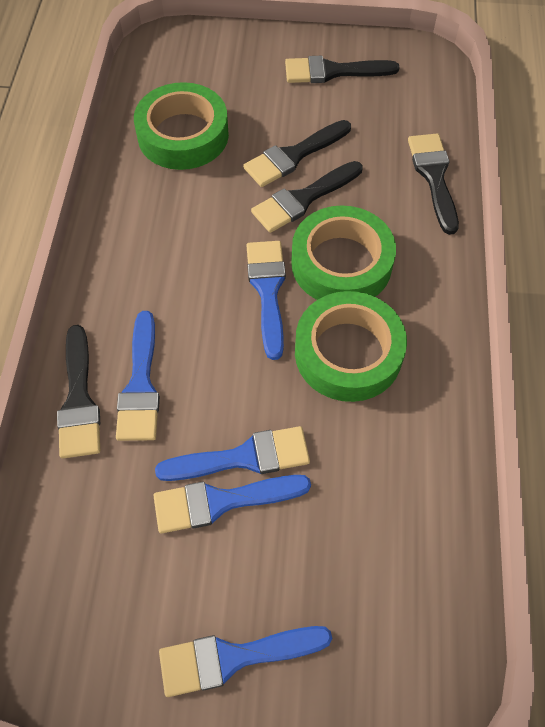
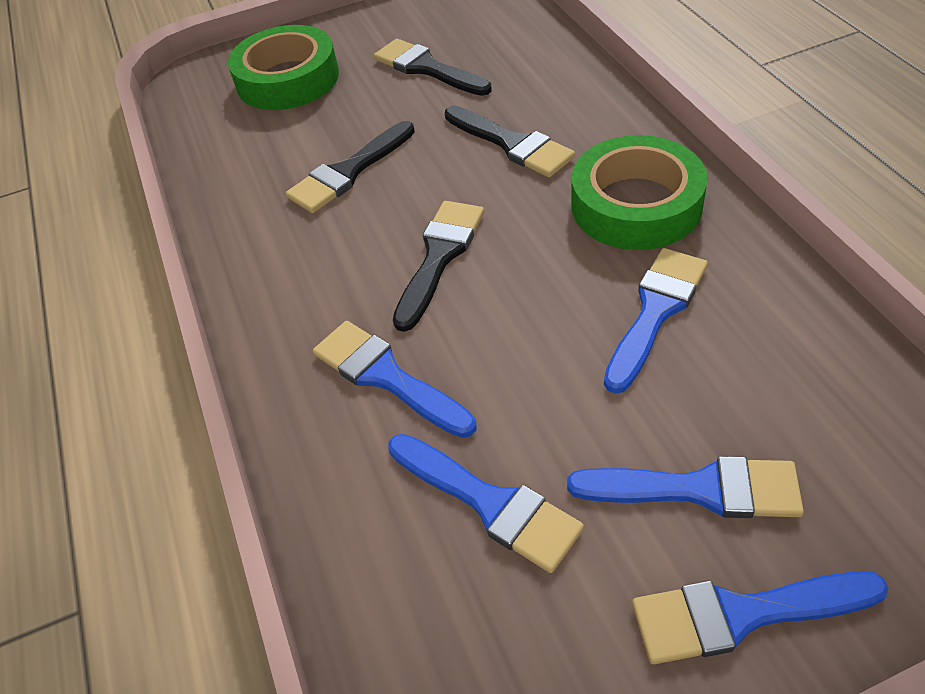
black brush: 5 -> 4
green tape: 3 -> 2

